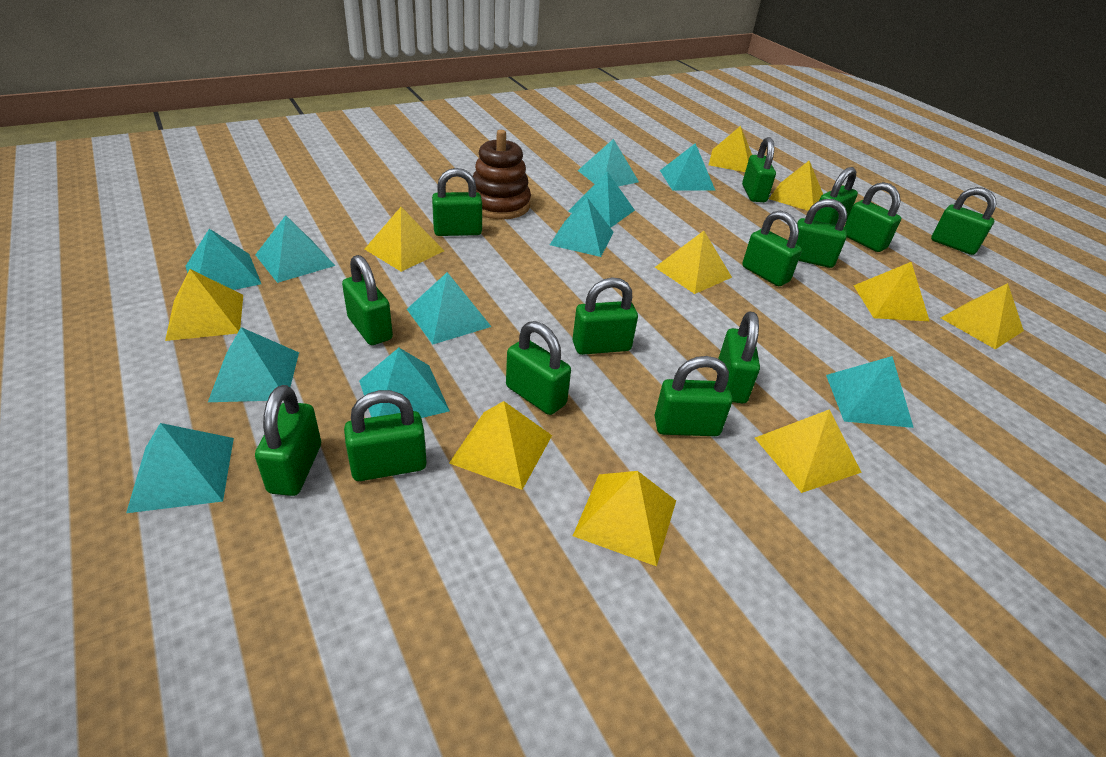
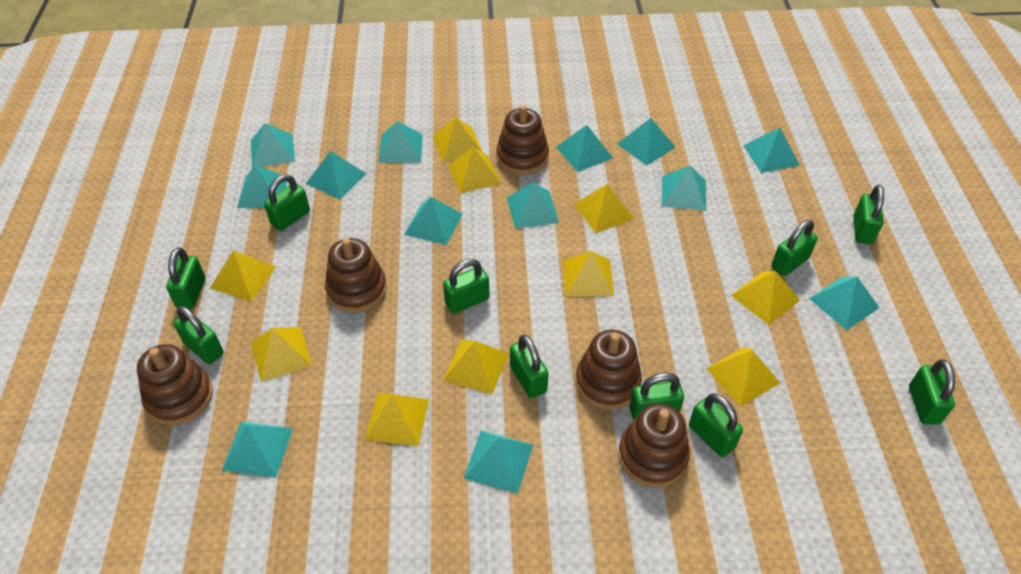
brown stacking toy: 1 -> 5
green padlock: 14 -> 10
turquoise pyramid: 11 -> 13

